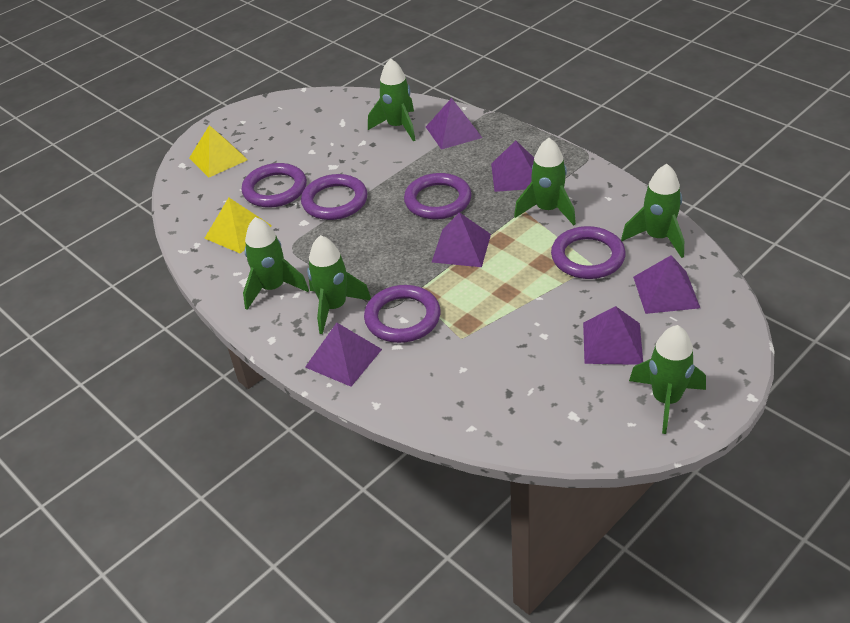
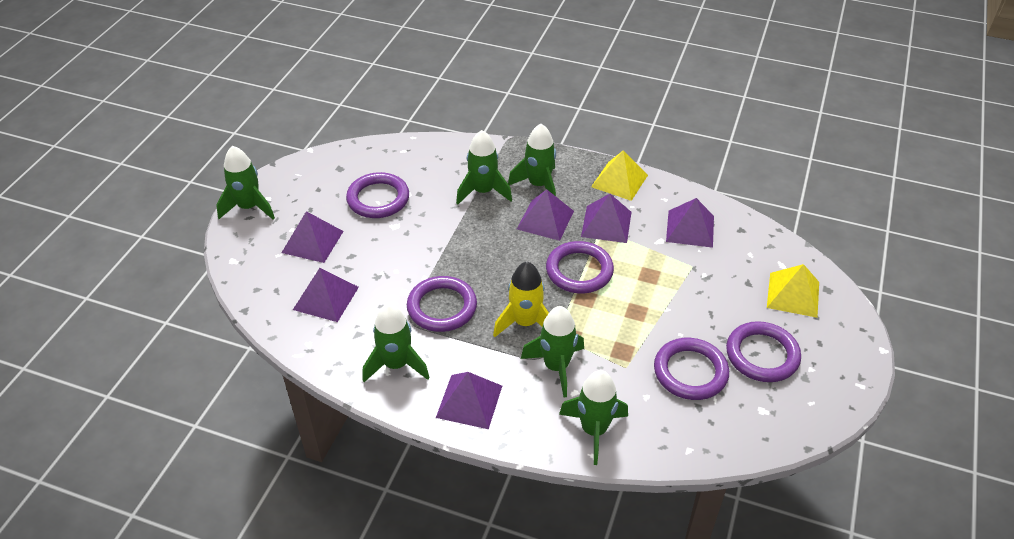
yellow rocket: 0 -> 1

